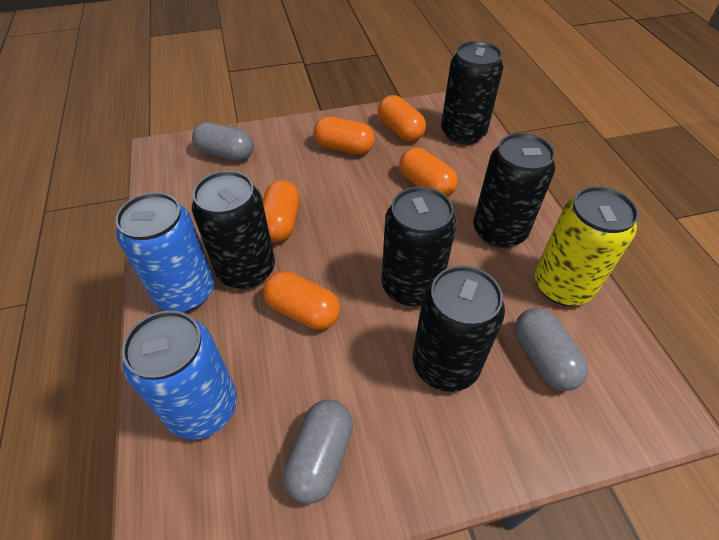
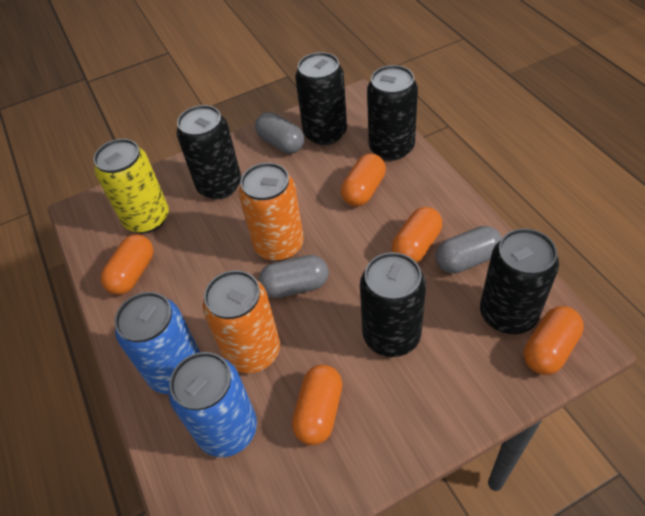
orange can: 0 -> 2

